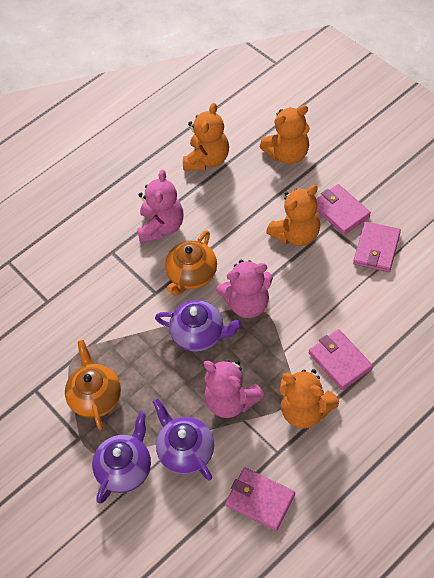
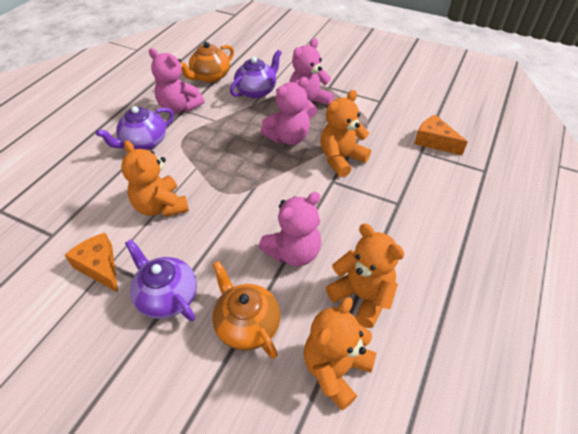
orange cheese: 0 -> 2
pink teddy bear: 3 -> 4
pink wallet: 4 -> 0

